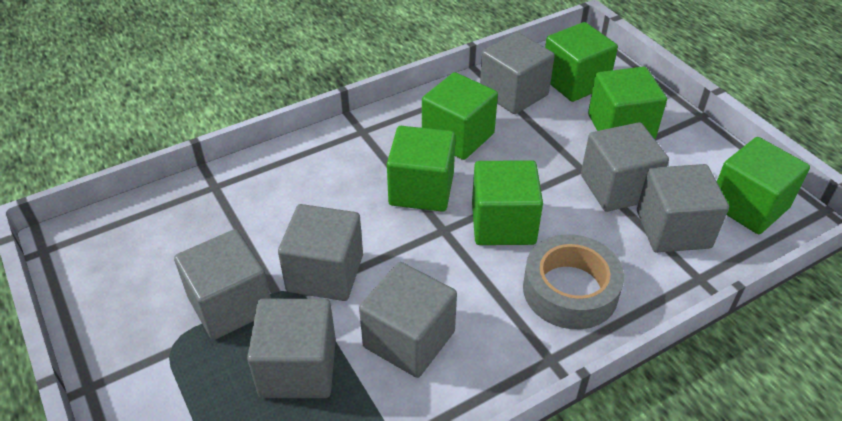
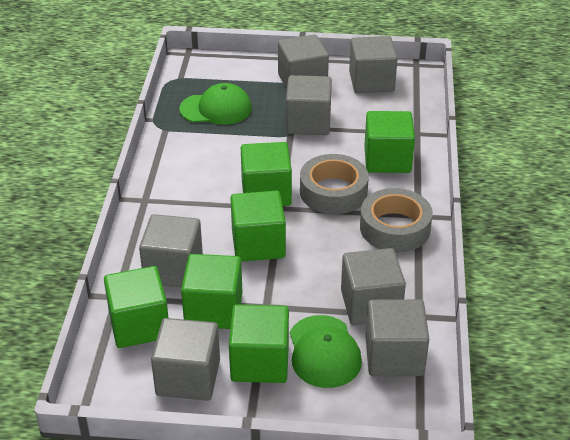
green cap: 0 -> 2
grey tape: 1 -> 2

